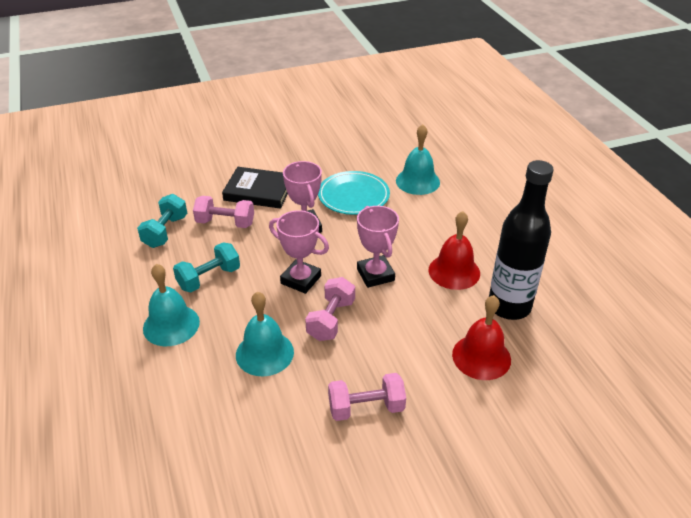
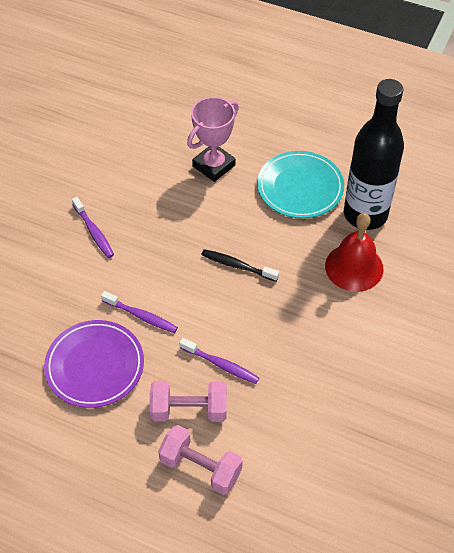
black book: 1 -> 0
black toothbrush: 0 -> 1
pink dumbbell: 3 -> 2
pink trophy: 3 -> 1
purple plate: 0 -> 1
purple toothbrush: 0 -> 3
red bell: 2 -> 1
turquoise bell: 3 -> 0
turquoise dumbbell: 2 -> 0

